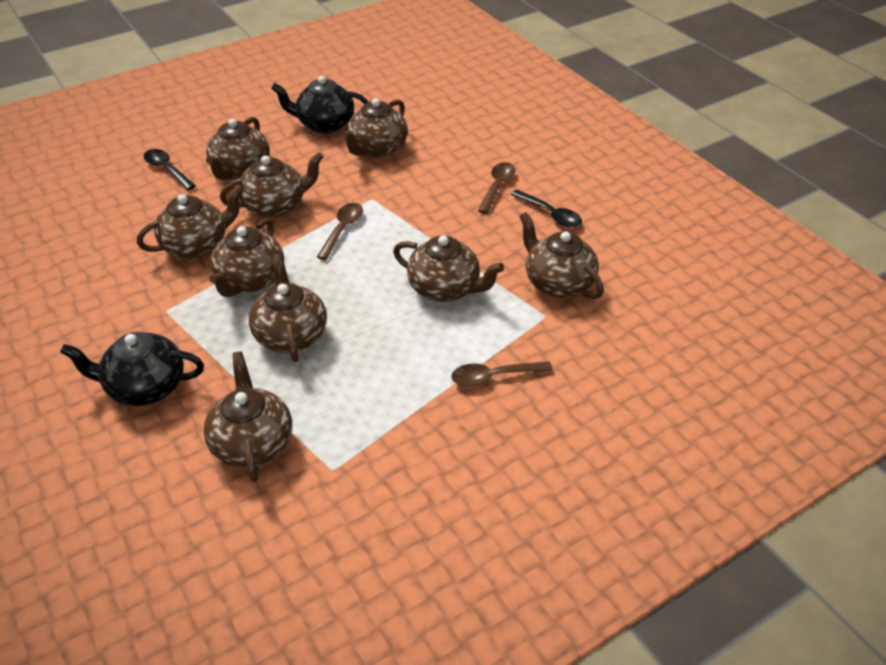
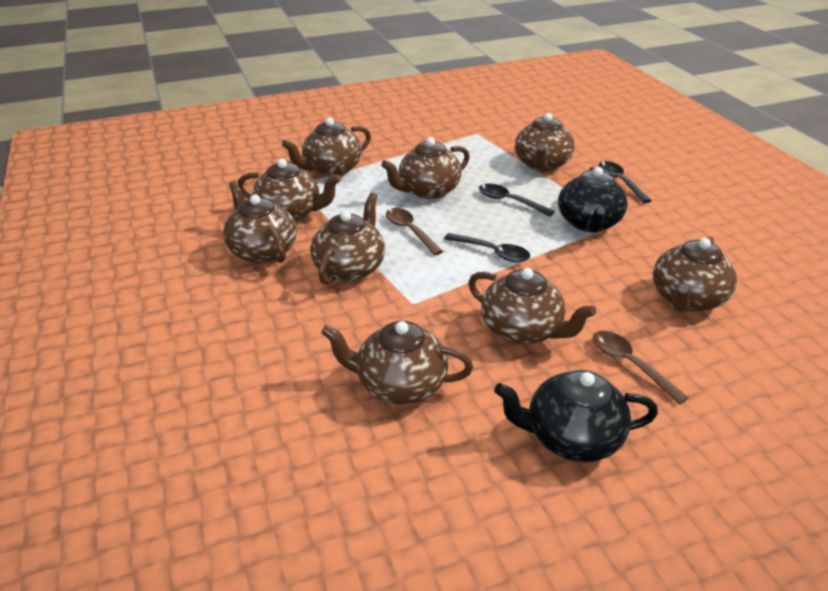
black spoon: 2 -> 3
brown spoon: 3 -> 2

